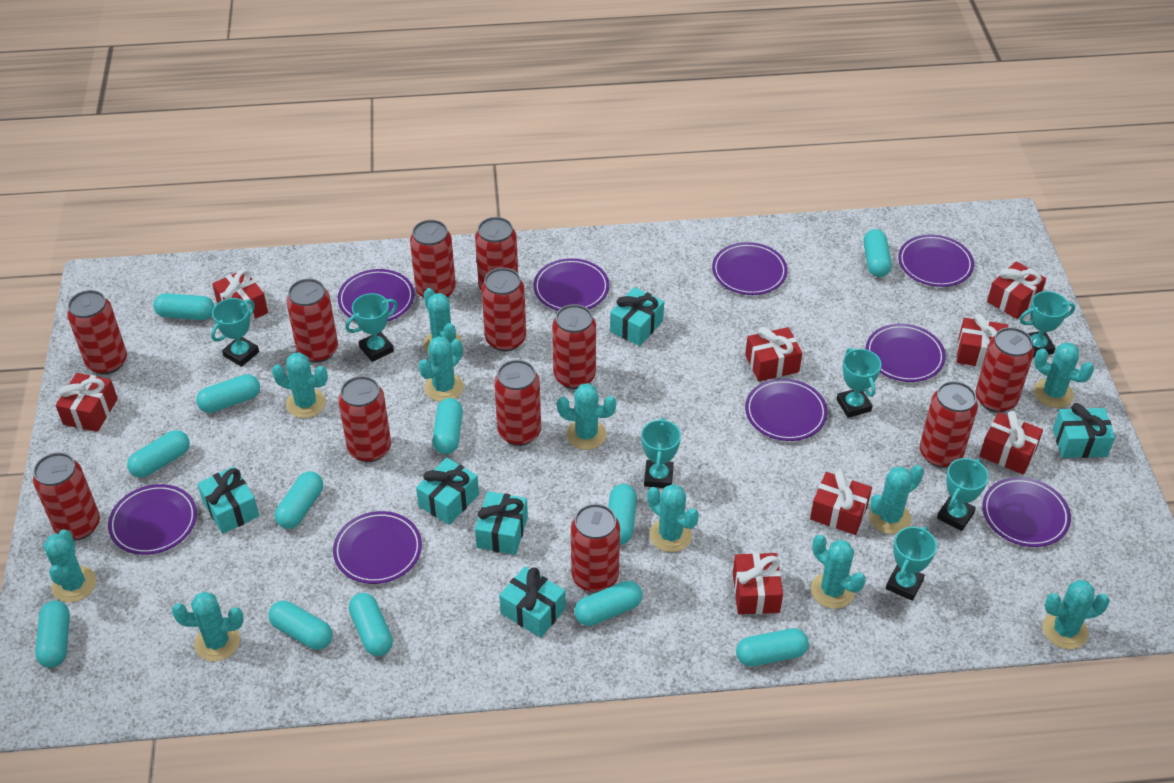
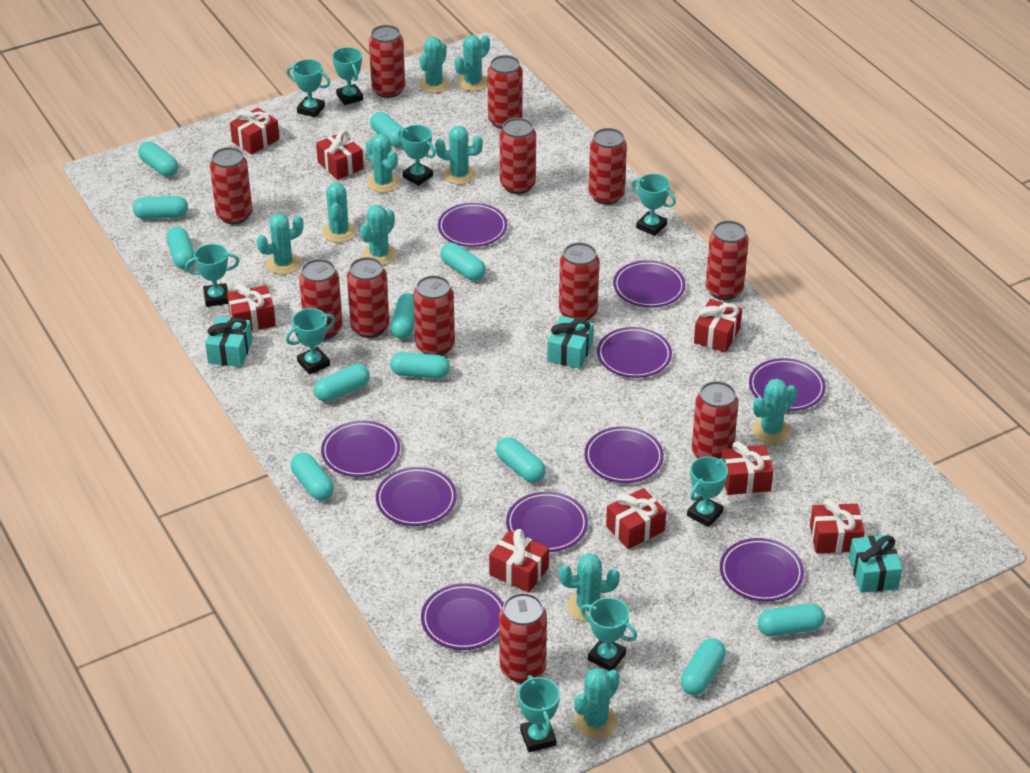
purple plate: 9 -> 10
turquoise cactus: 11 -> 10
turquoise gift: 6 -> 3
turquoise trophy: 7 -> 9

